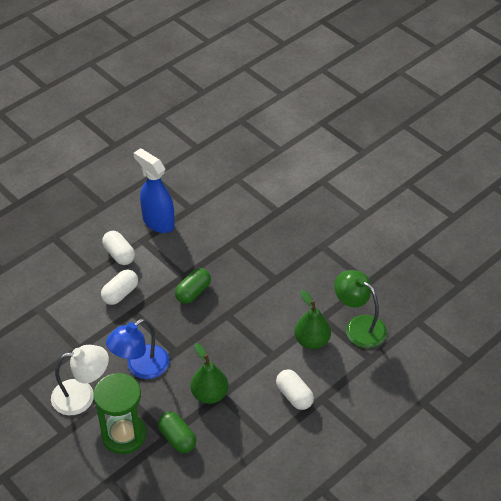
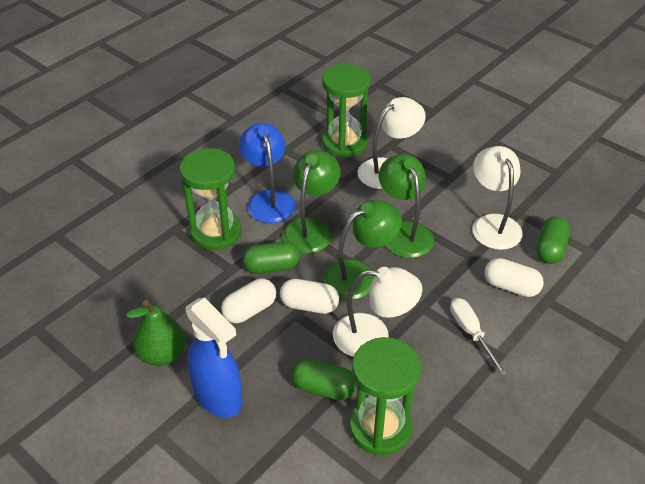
green capsule: 2 -> 3
green hourglass: 1 -> 3
green lamp: 1 -> 3
green pear: 2 -> 1
white lamp: 1 -> 3
white screwdriver: 0 -> 1

